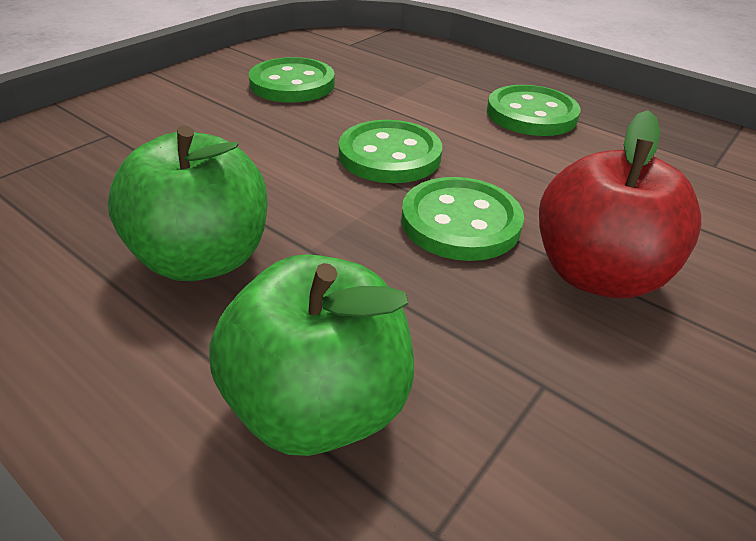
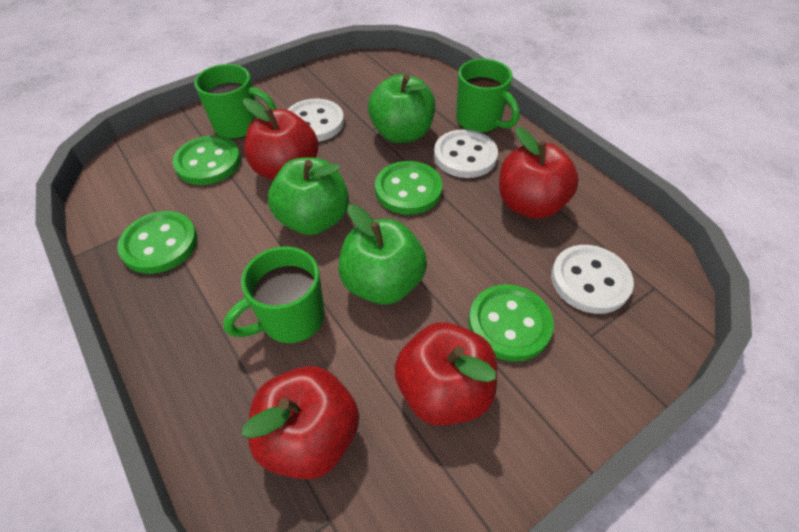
green apple: 2 -> 3
green mug: 0 -> 3
red apple: 1 -> 4
white button: 0 -> 3

